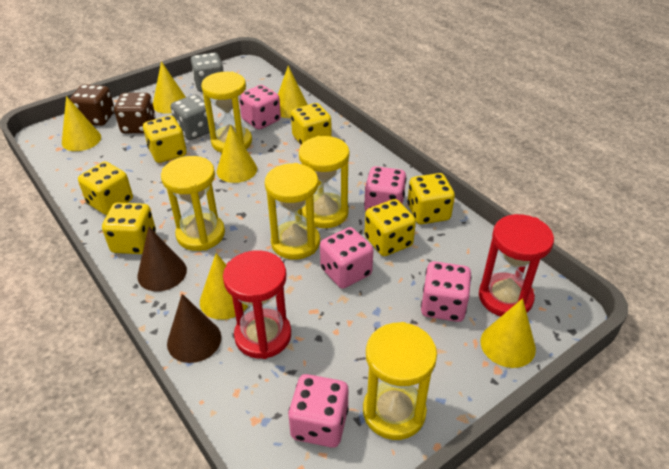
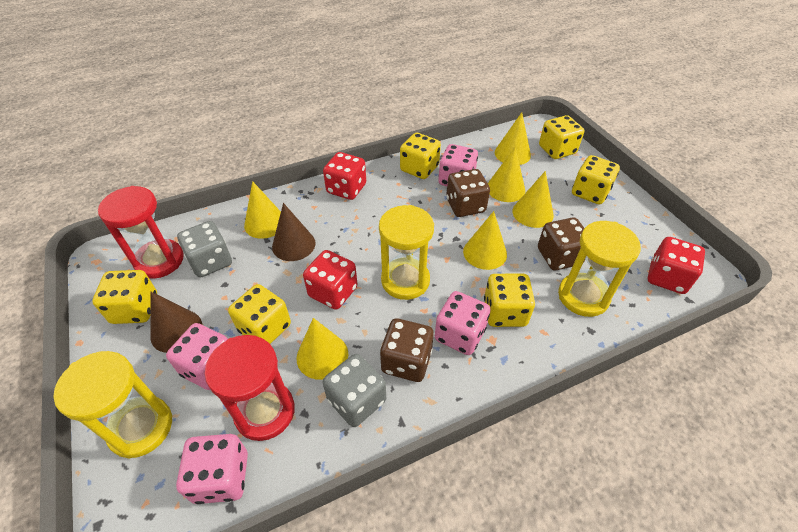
brown dice: 2 -> 3
pink dice: 5 -> 4
red dice: 0 -> 3
yellow hourglass: 5 -> 3

